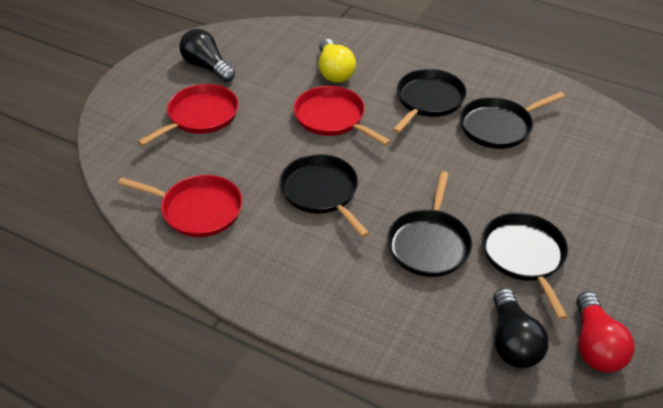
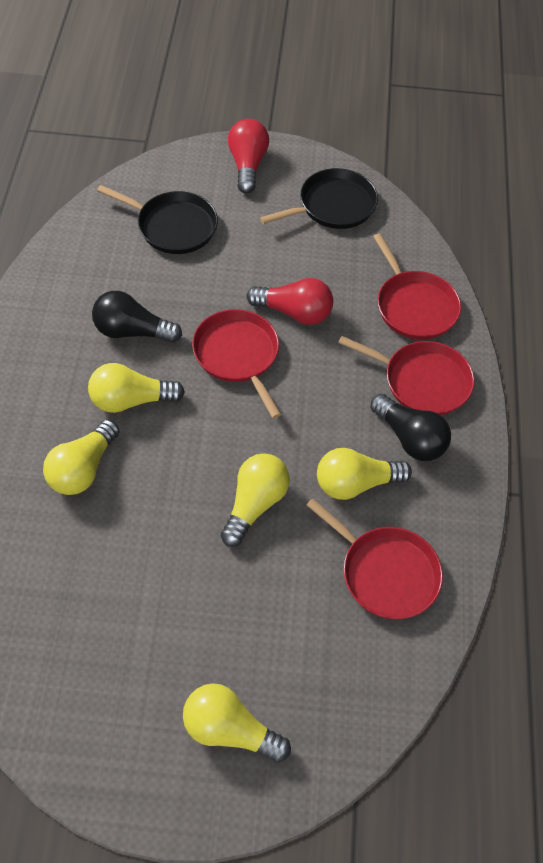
black pan: 5 -> 2
red light bulb: 1 -> 2
red pan: 3 -> 4
yellow light bulb: 1 -> 5

